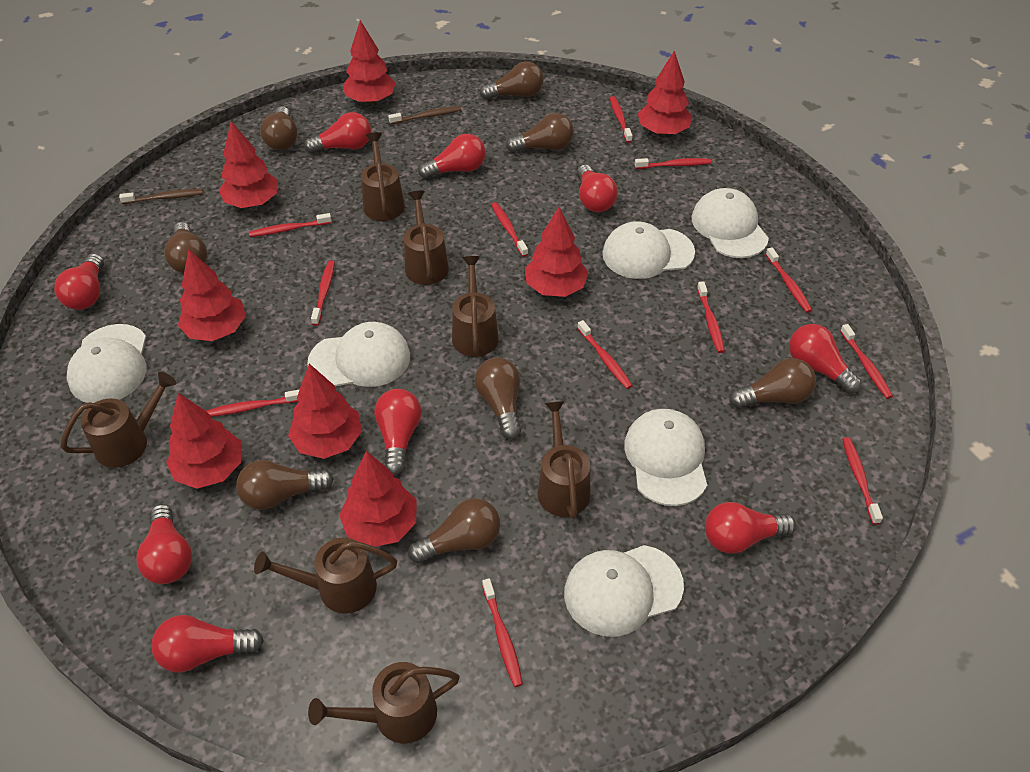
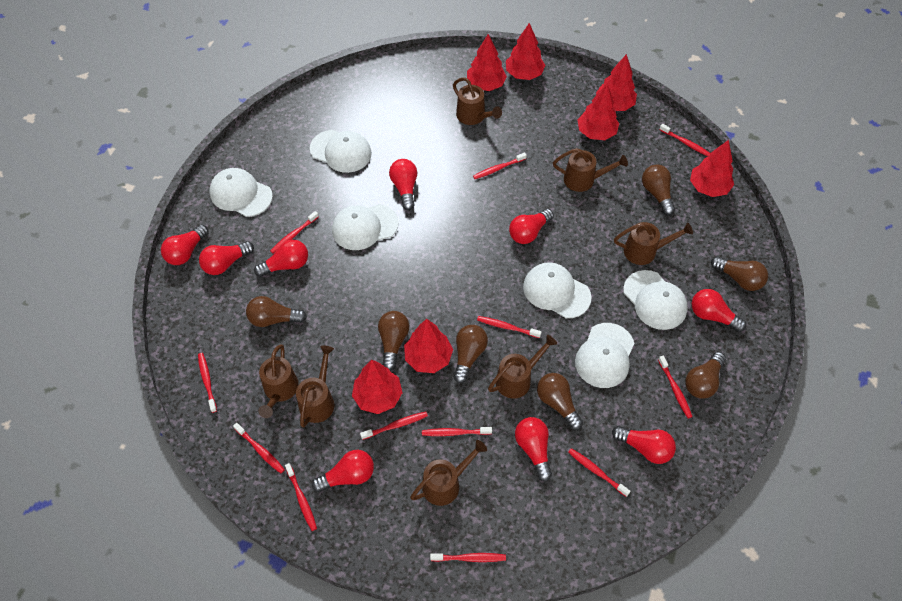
brown light bulb: 8 -> 7
brown toothbrush: 2 -> 0
red tree: 8 -> 7

